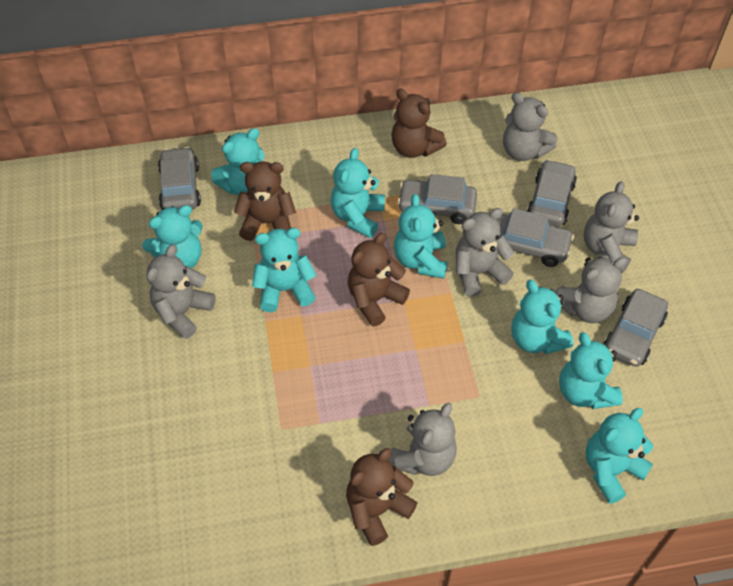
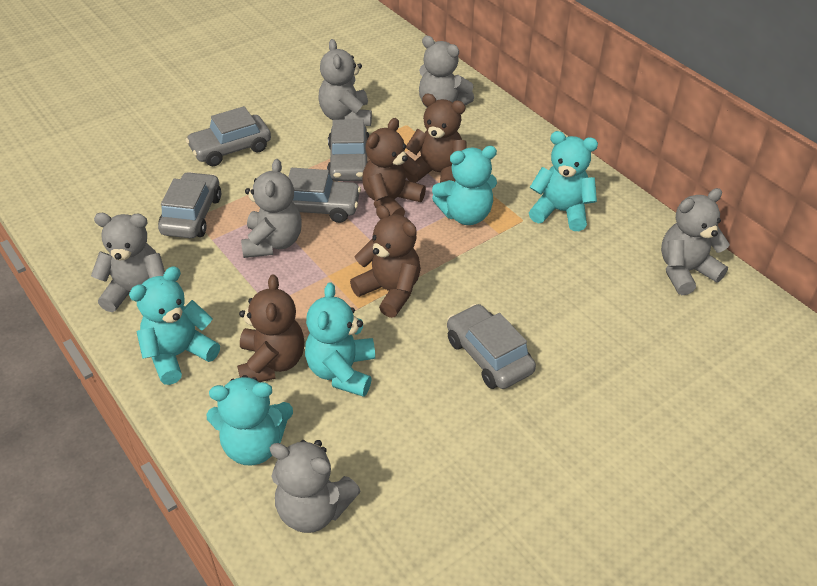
turquoise teddy bear: 8 -> 5

